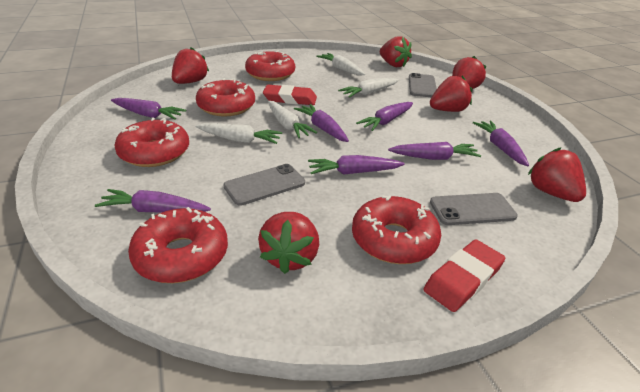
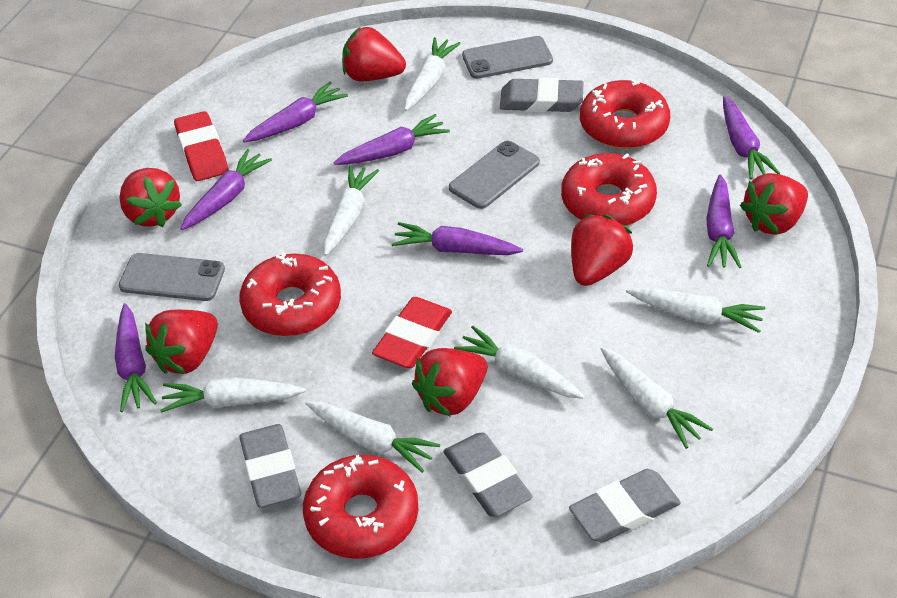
grey eraser: 0 -> 4
red donut: 5 -> 4
white carrot: 4 -> 7

